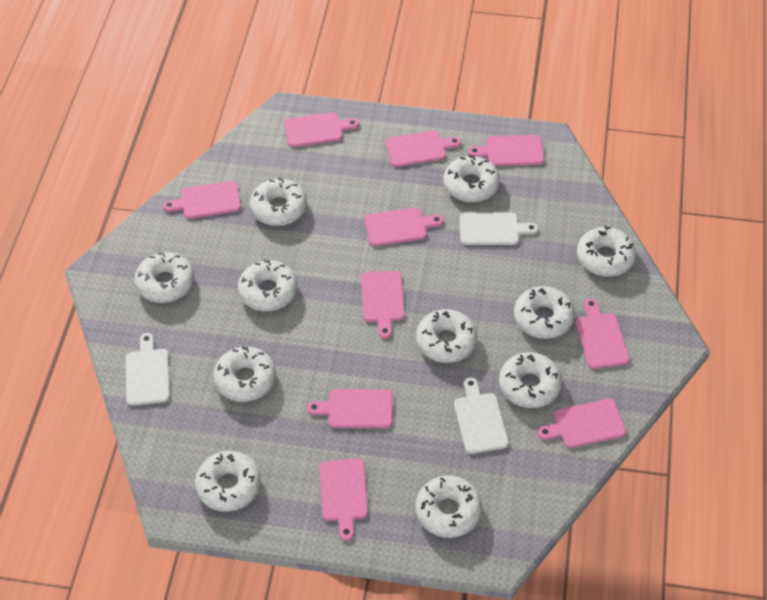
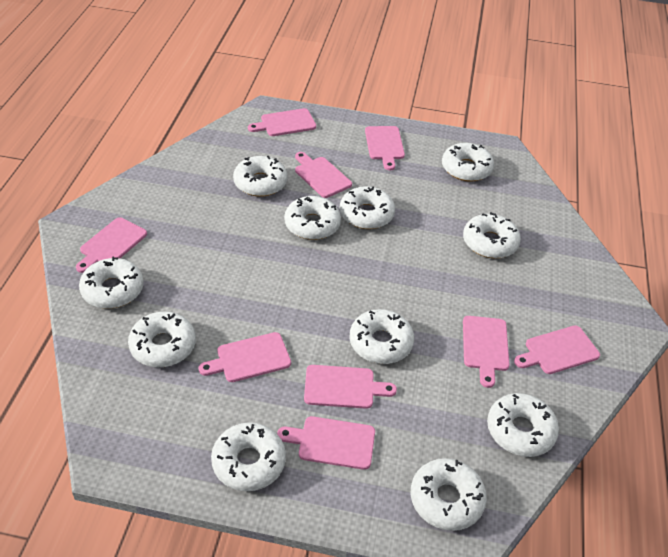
pink cutting board: 10 -> 9
white cutting board: 3 -> 0

